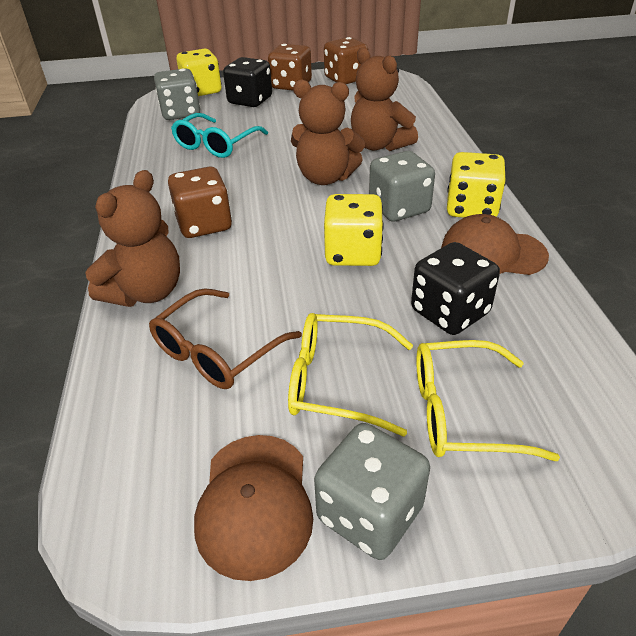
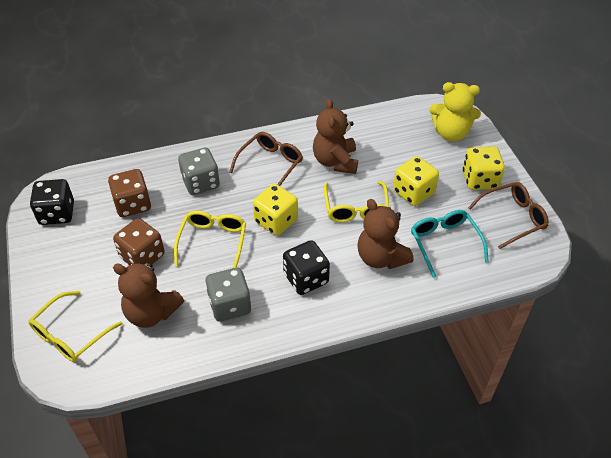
brown cap: 2 -> 0
brown dice: 3 -> 2
brown glasses: 1 -> 2
grey dice: 3 -> 2
yellow glasses: 2 -> 3
yellow teddy bear: 0 -> 1

